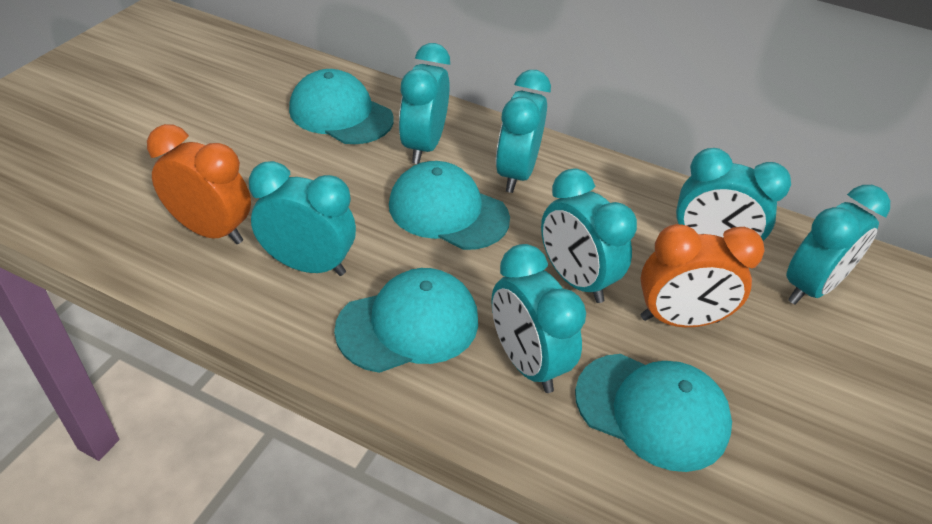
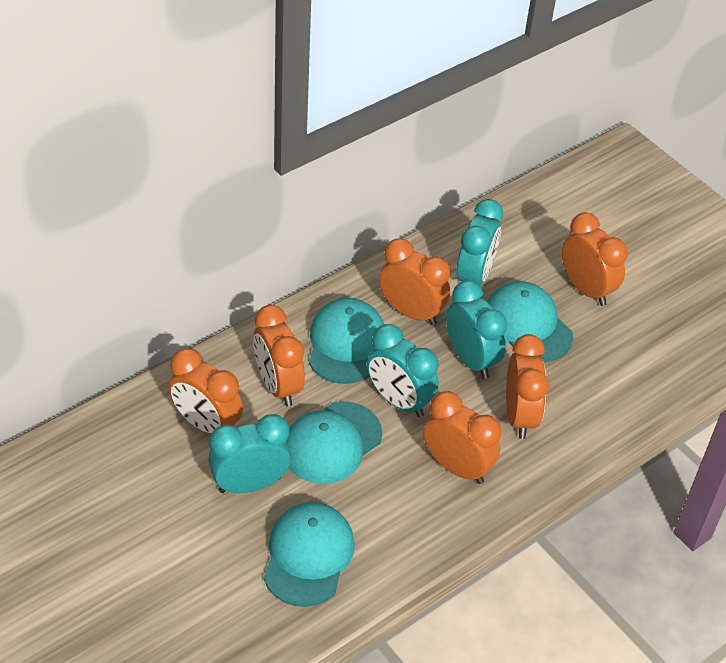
orange clock: 2 -> 6
turquoise clock: 7 -> 4

